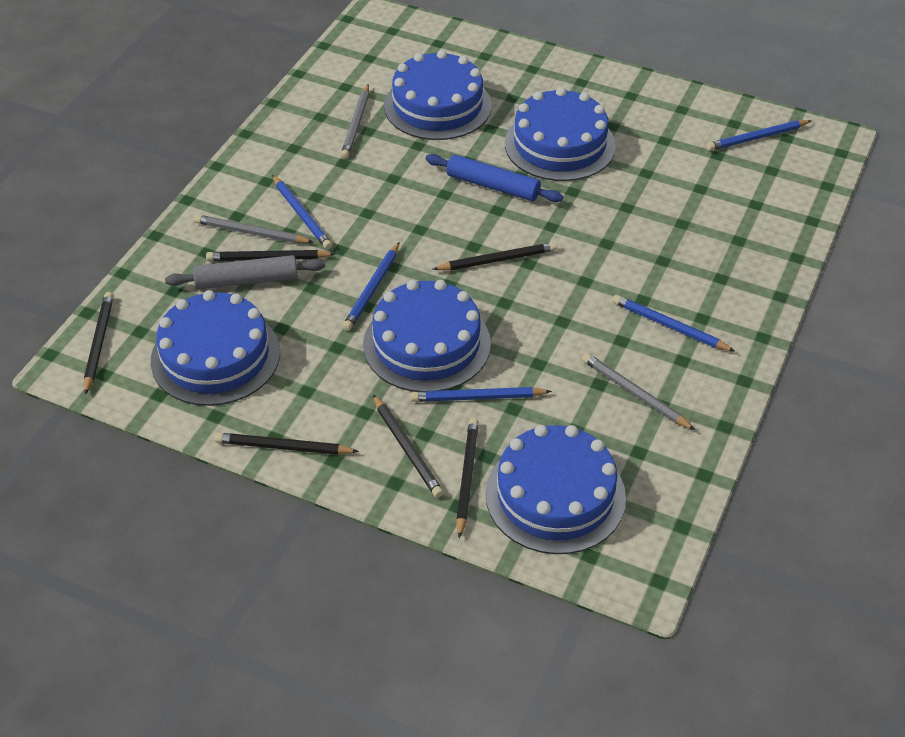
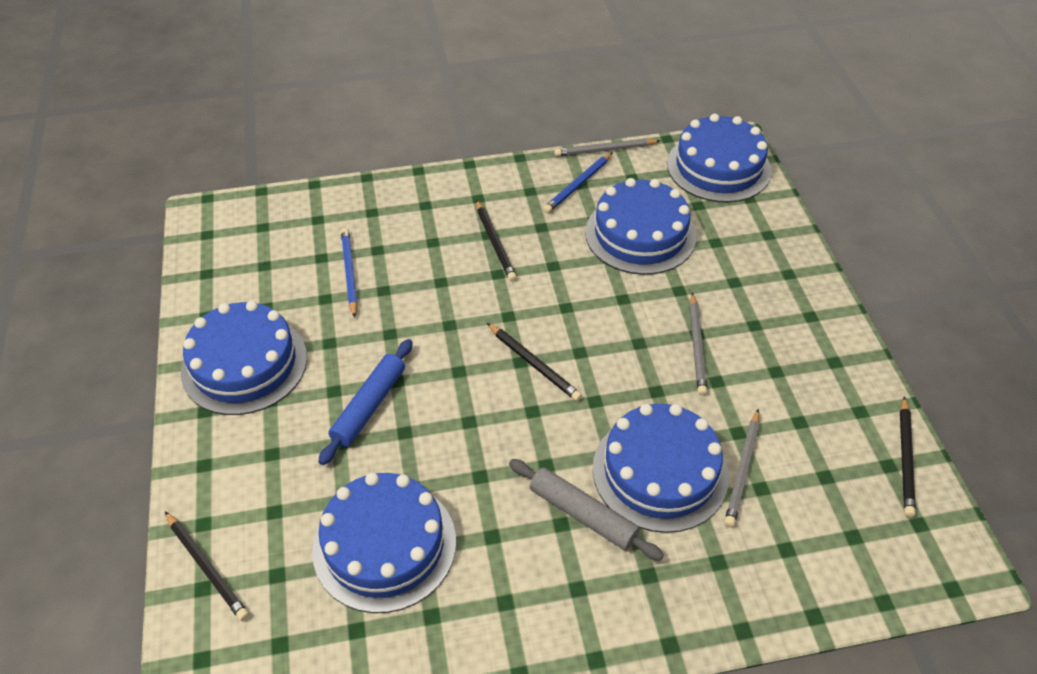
black pencil: 6 -> 4
blue pencil: 5 -> 2

